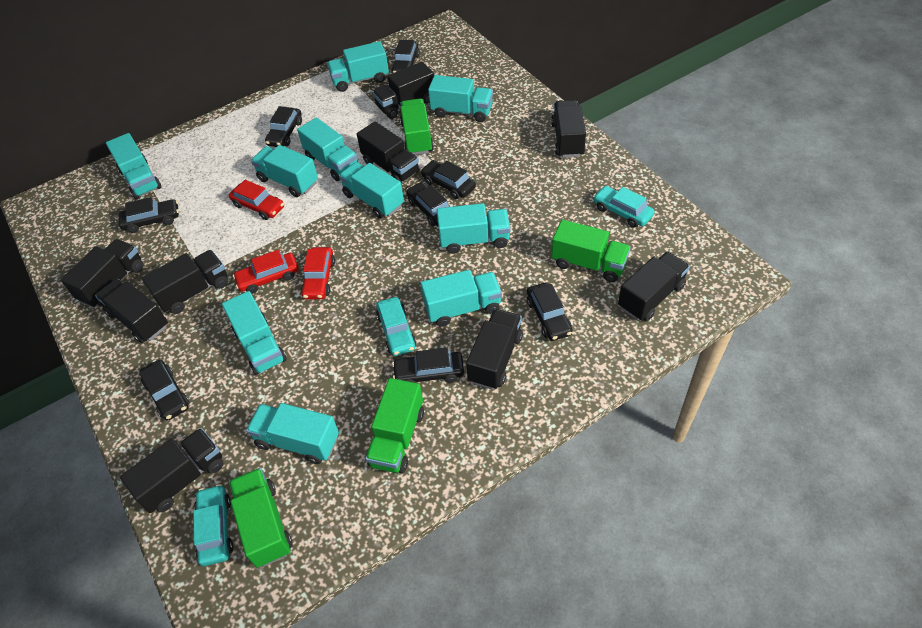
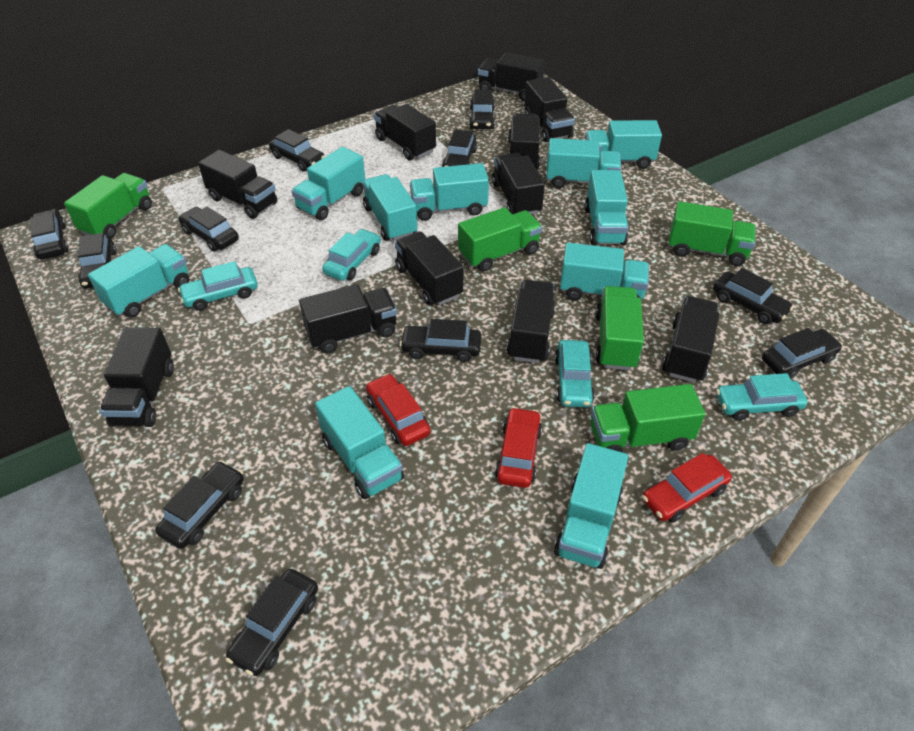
black car: 8 -> 11
black truck: 9 -> 11
green truck: 4 -> 5
turquoise car: 3 -> 4

